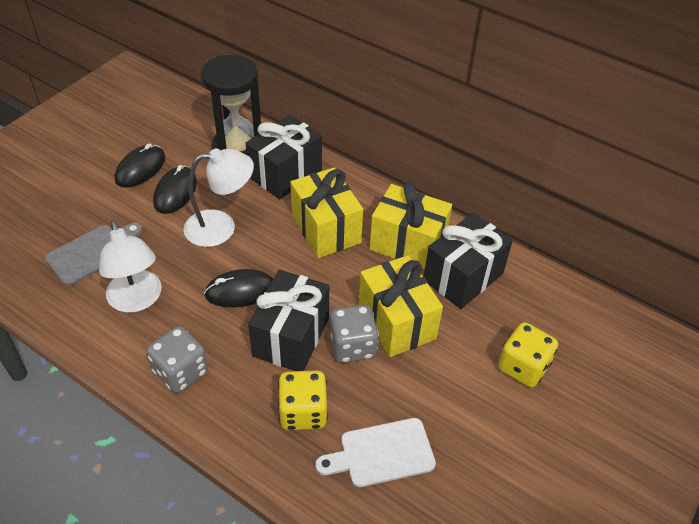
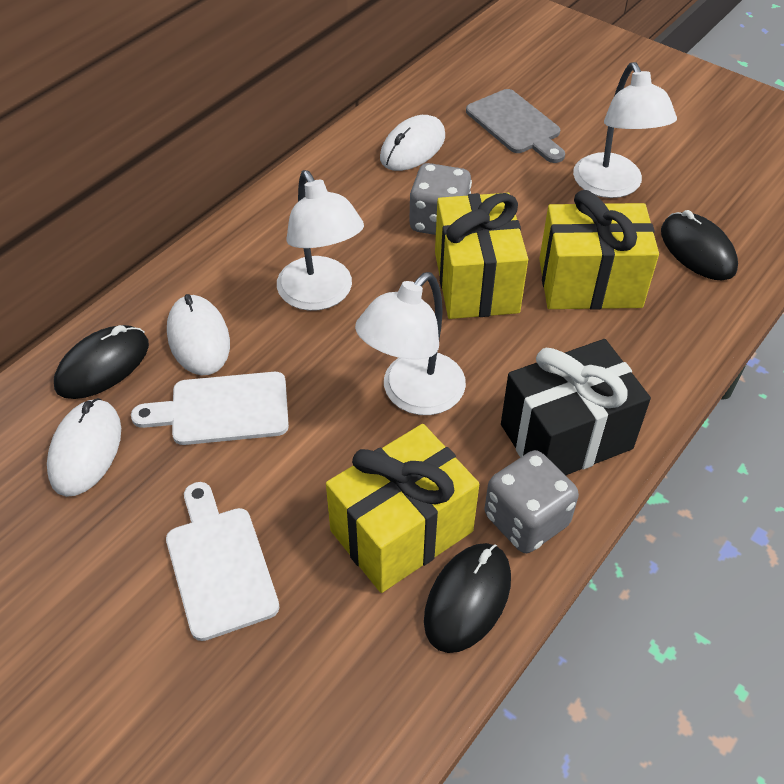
black gift: 3 -> 1
black hourglass: 1 -> 0
white cutting board: 1 -> 2
white lamp: 2 -> 3
white mouse: 0 -> 3
yellow dice: 2 -> 0

